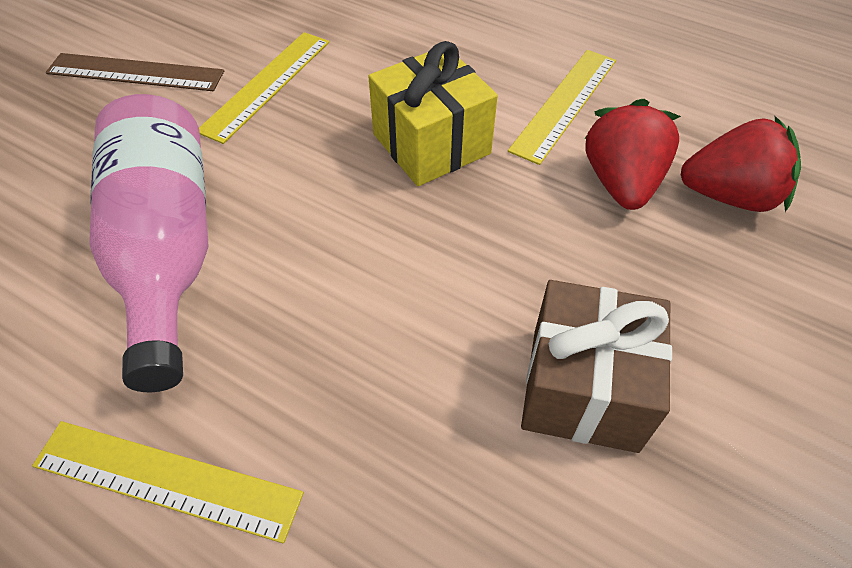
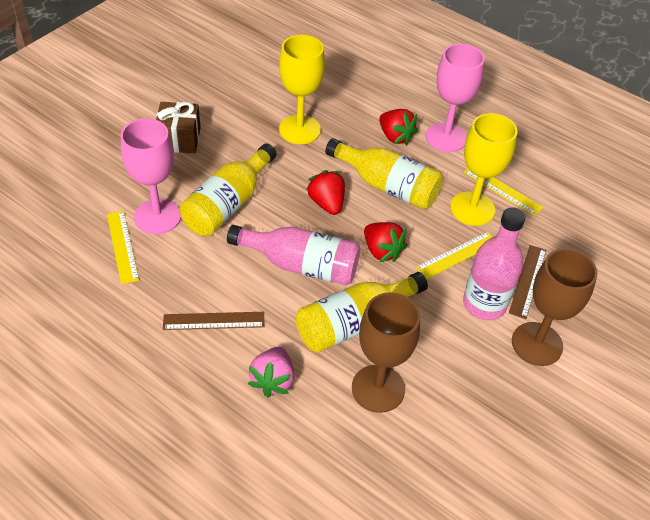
brown goblet: 0 -> 2
brown ruler: 1 -> 2
pink bottle: 1 -> 2
pink goblet: 0 -> 2
pink strawberry: 0 -> 1
red strawberry: 2 -> 3
yellow bottle: 0 -> 3
yellow gift: 1 -> 0
yellow goblet: 0 -> 2

